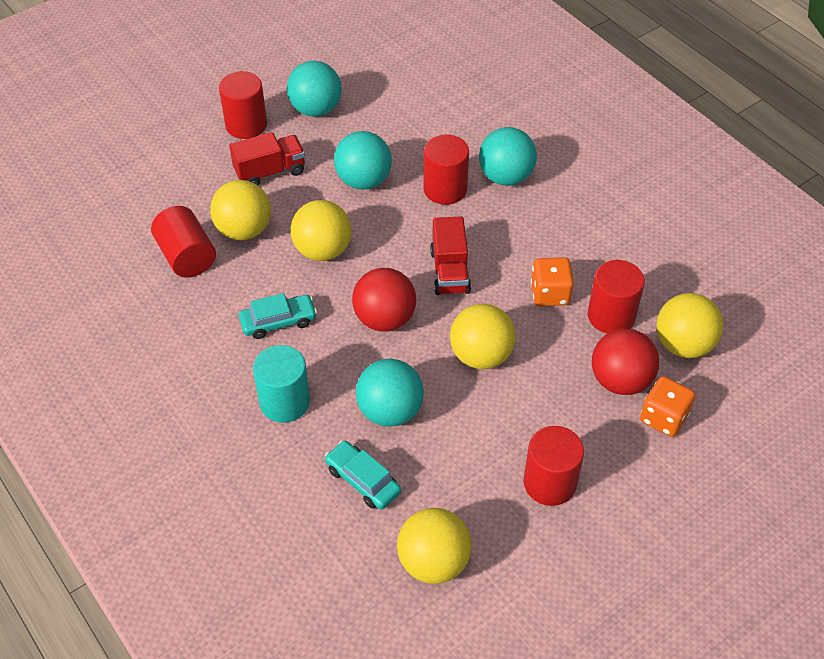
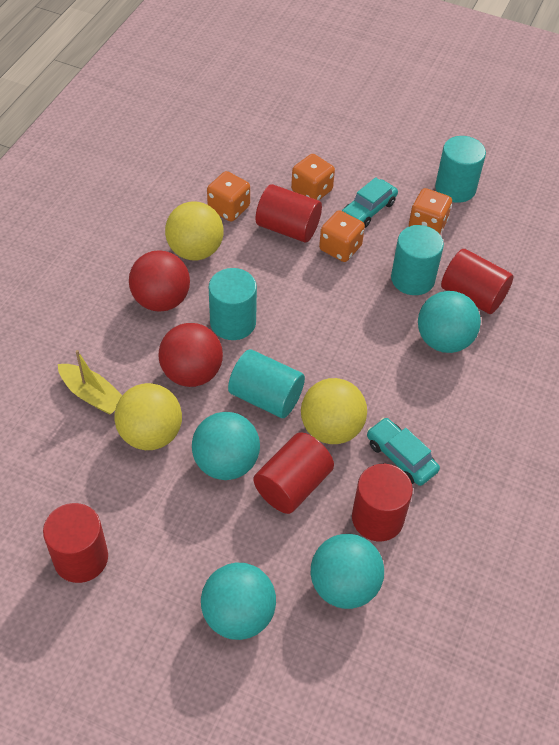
orange dice: 2 -> 4
red truck: 2 -> 0
turquoise cylinder: 1 -> 4
yellow ball: 5 -> 3
yellow boat: 0 -> 1

